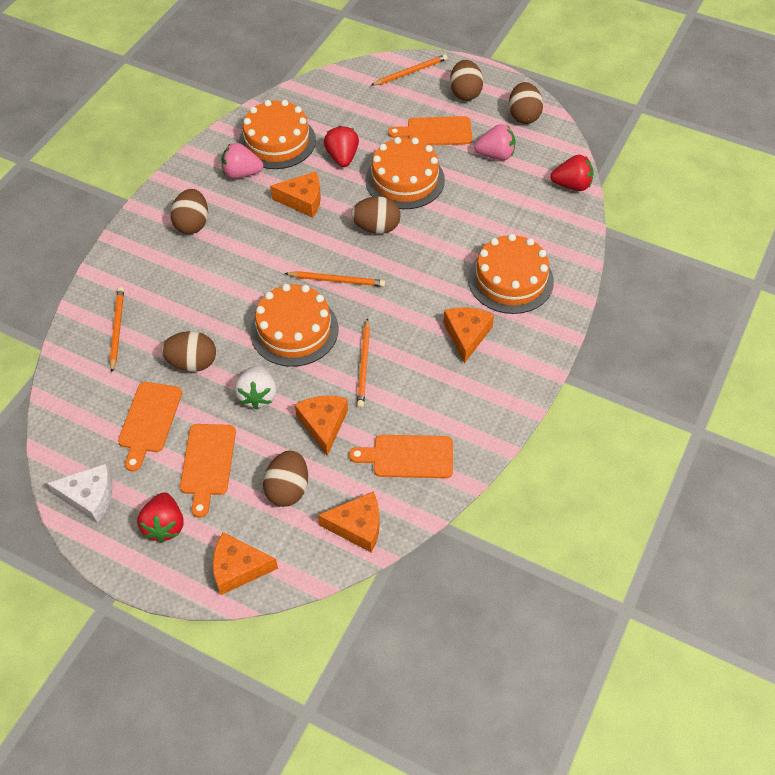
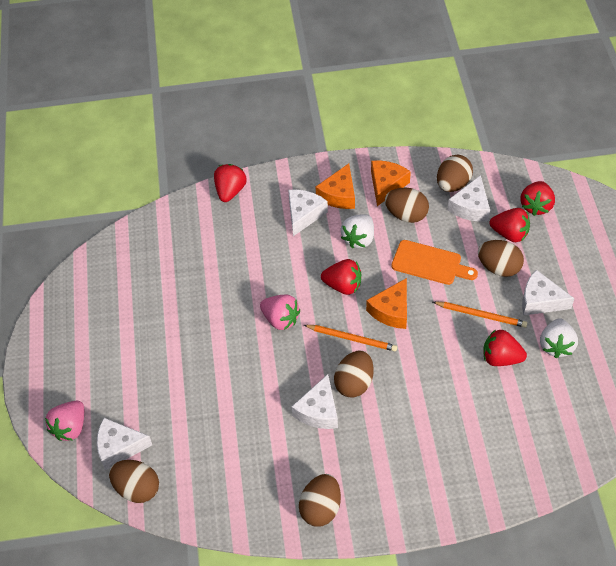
orange cake: 4 -> 0
orange cheese: 5 -> 3
orange cutting board: 4 -> 1
orange pencil: 4 -> 2
red strawberry: 3 -> 5
white cheese: 1 -> 5
white strawberry: 1 -> 2

